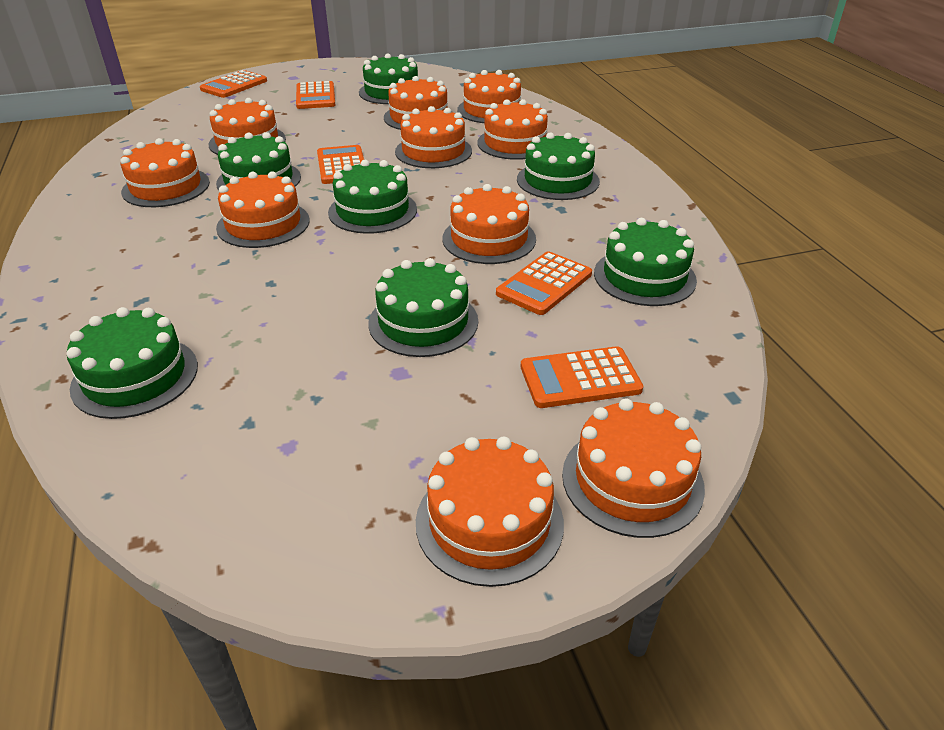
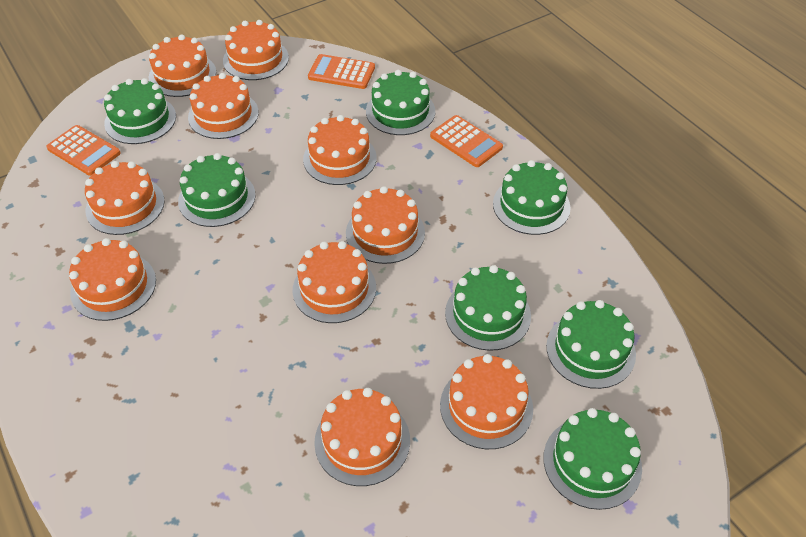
orange calculator: 5 -> 3

